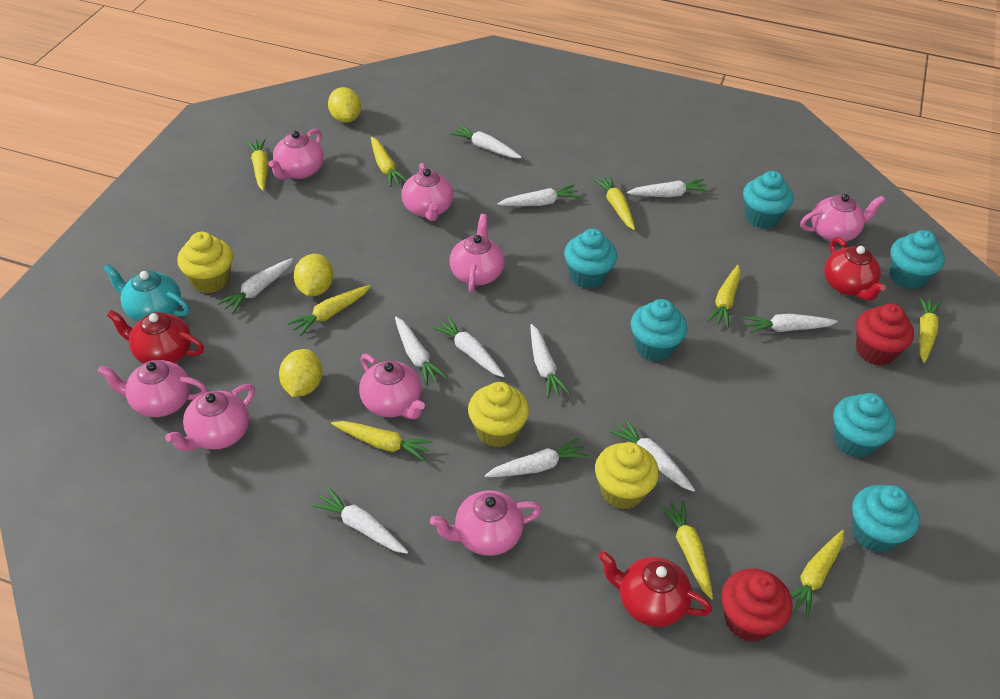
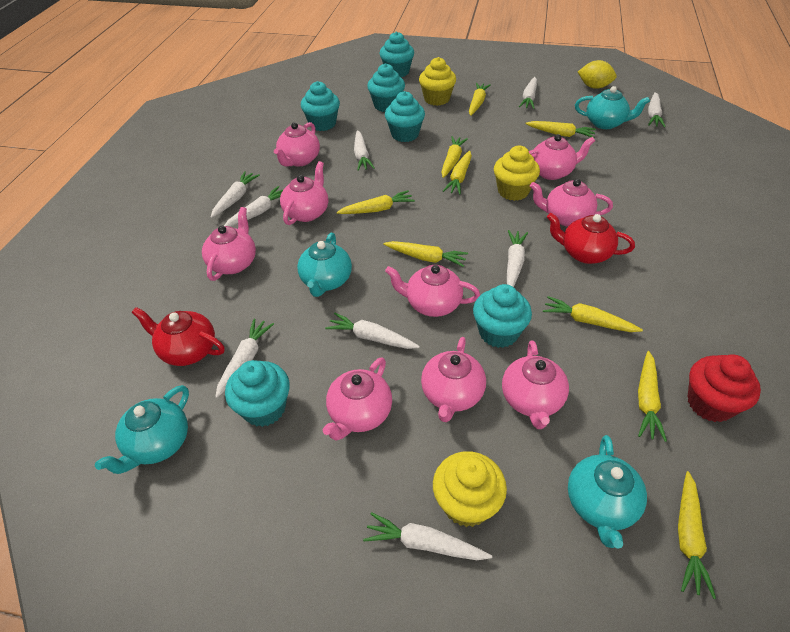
pink teapot: 8 -> 9
red cupcake: 2 -> 1
red teapot: 3 -> 2
turquoise teapot: 1 -> 4
white carrot: 11 -> 9
yellow lemon: 3 -> 1

